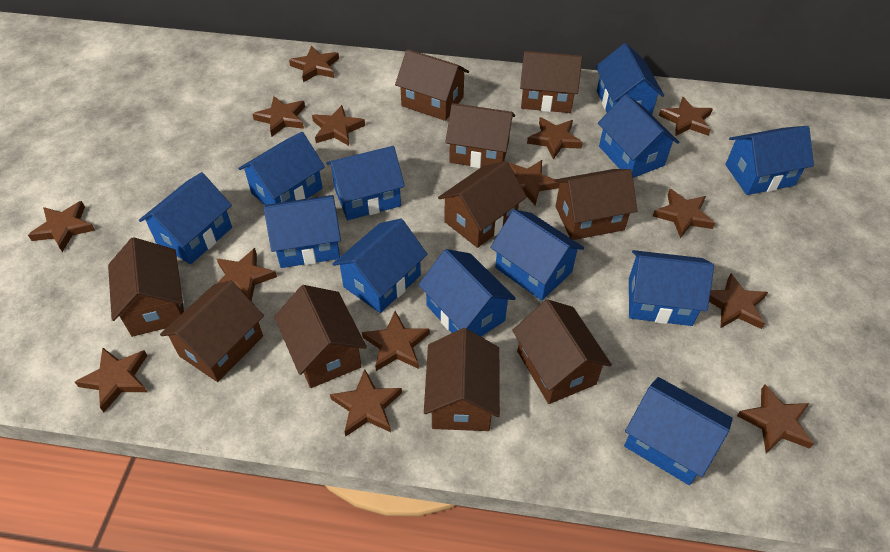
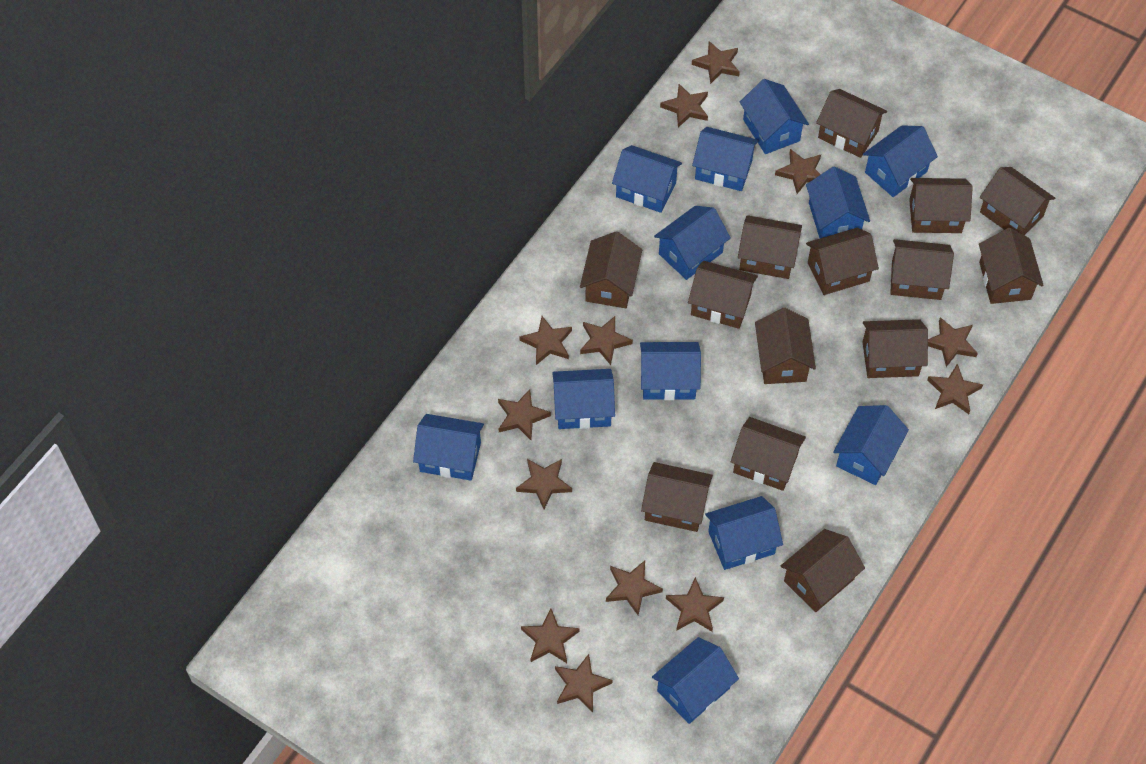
brown house: 10 -> 14
brown star: 14 -> 13

